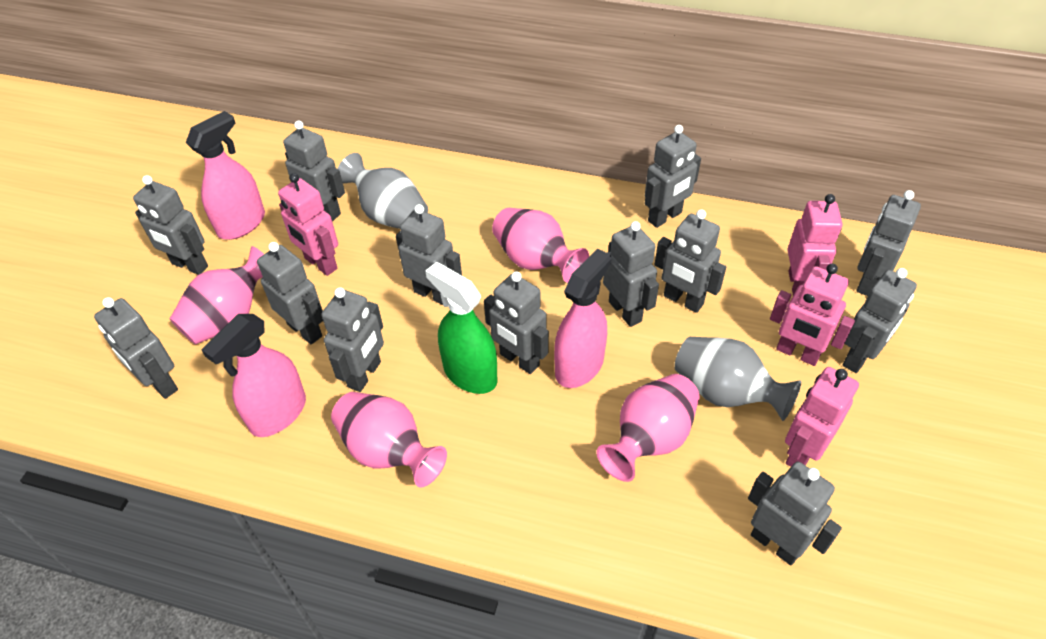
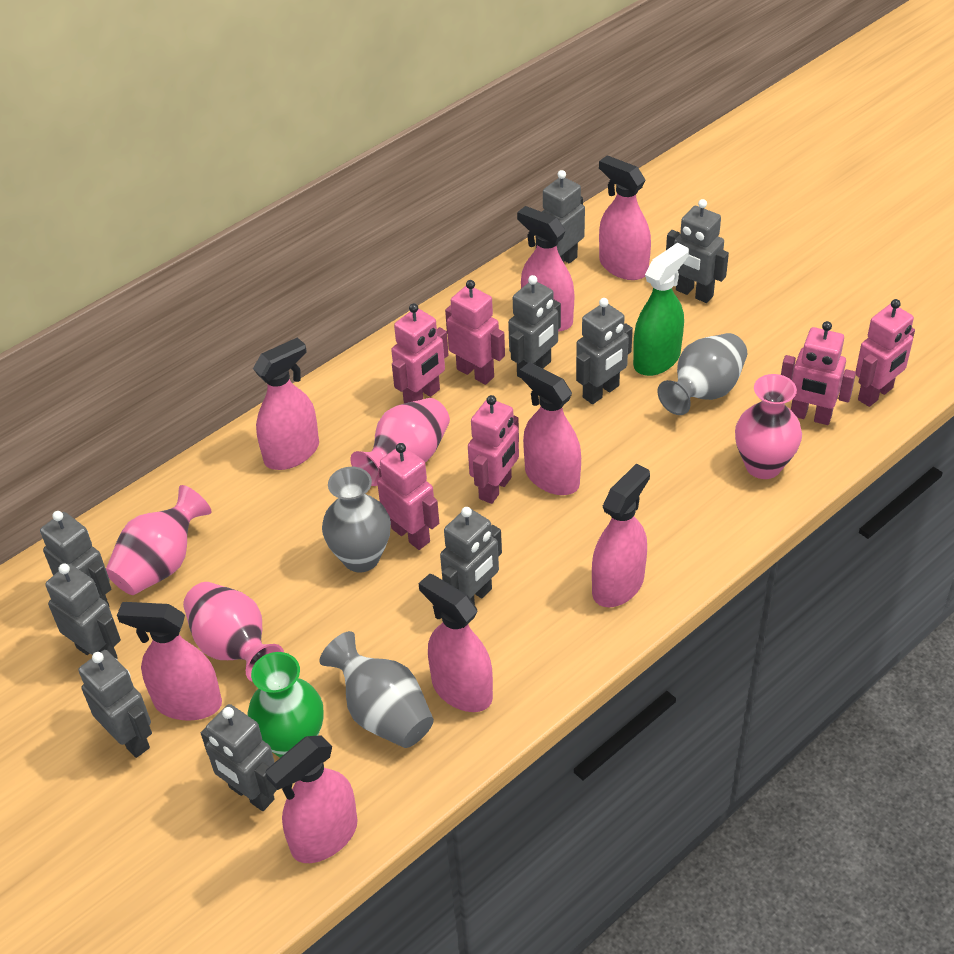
green vase: 0 -> 1
grey robot: 13 -> 9
grey vase: 2 -> 3
pink robot: 4 -> 6
pink spray bottle: 3 -> 8

